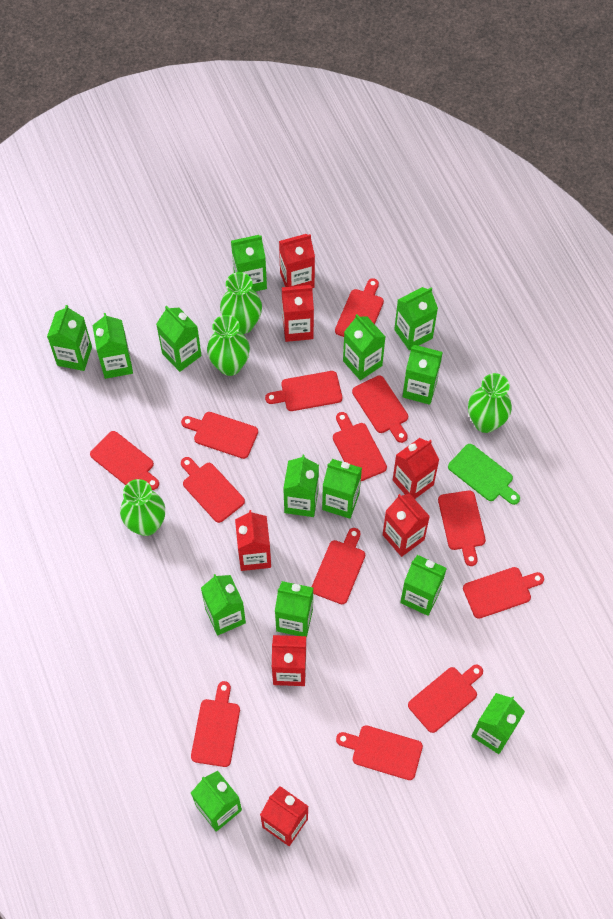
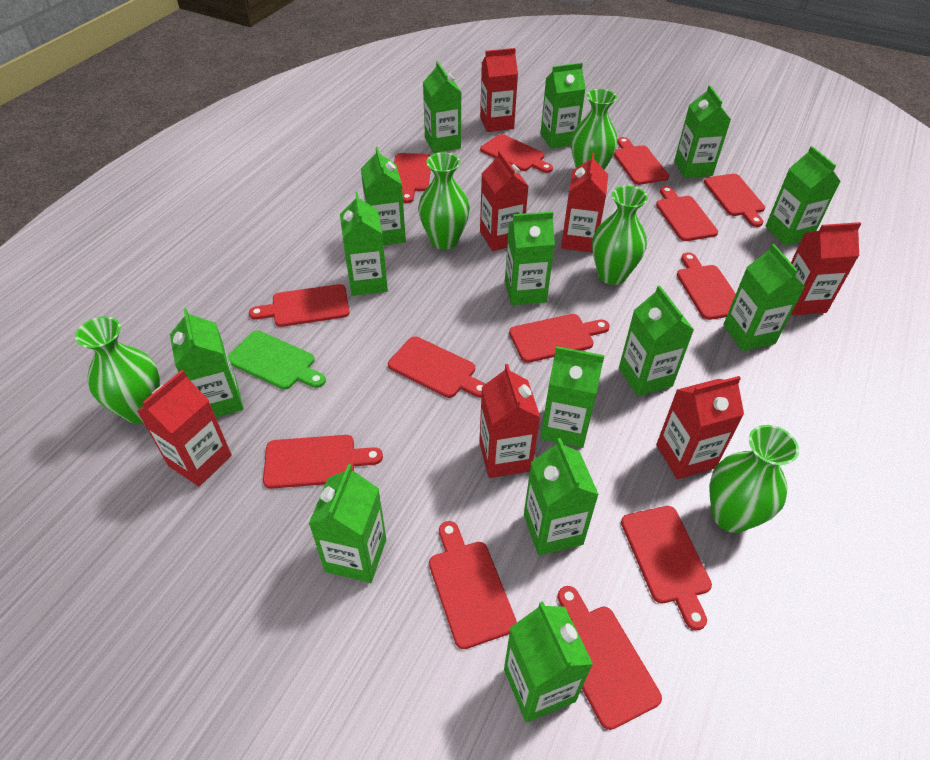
green vase: 4 -> 5

